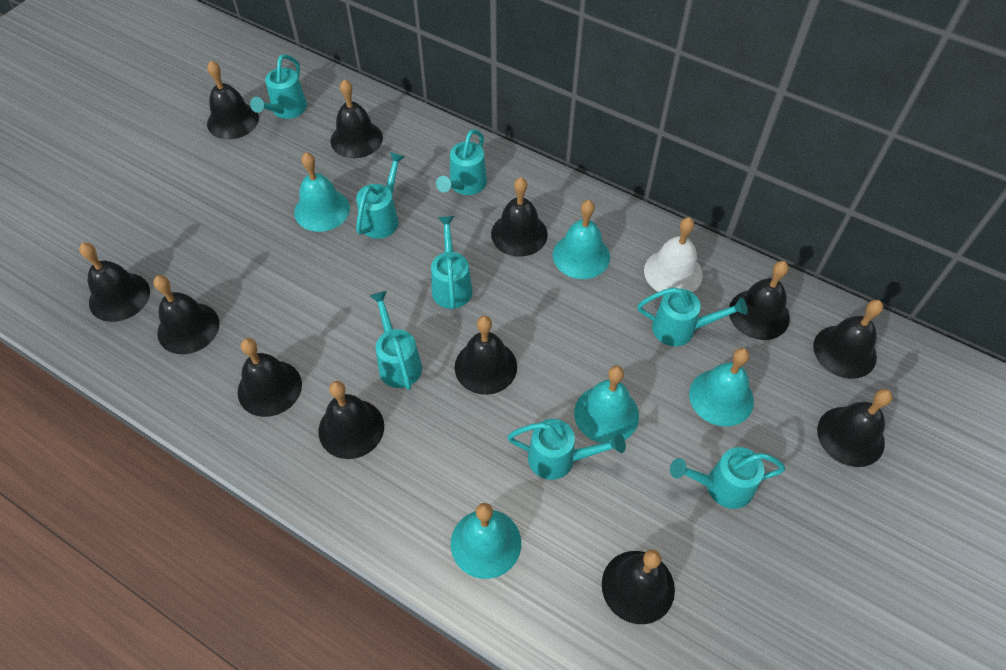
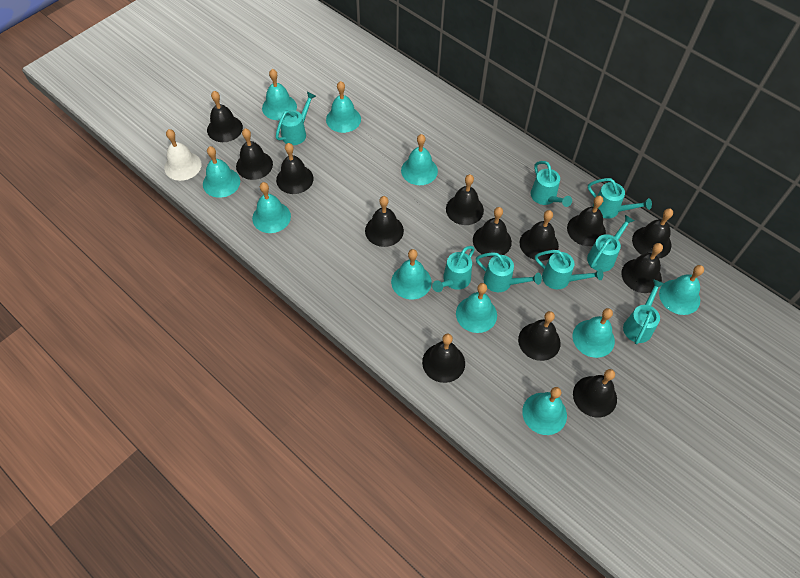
black bell: 12 -> 13
turquoise bell: 5 -> 10

